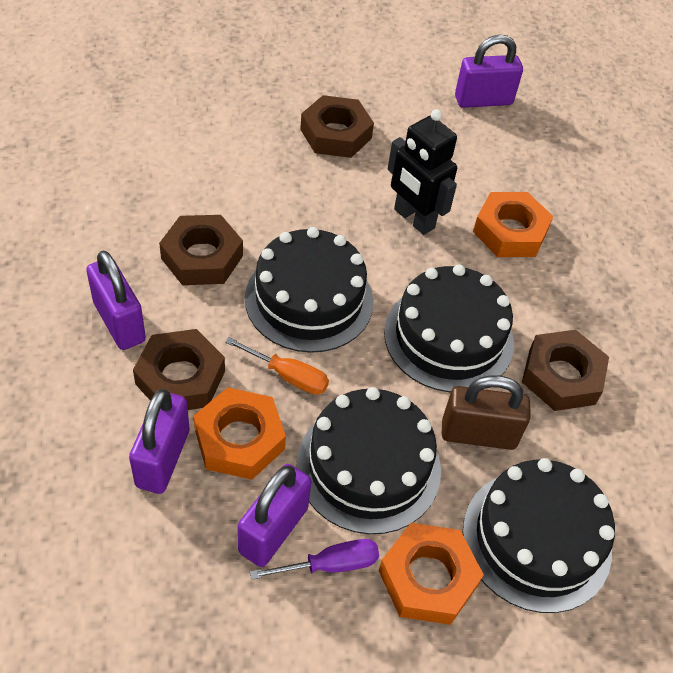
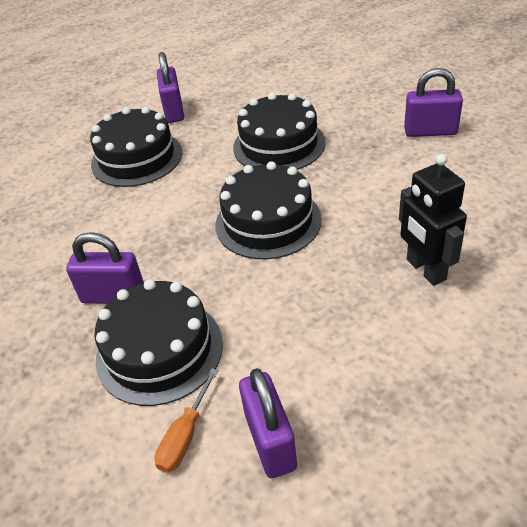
brown nut: 4 -> 0
brown padlock: 1 -> 0
orange nut: 3 -> 0
purple screwdriver: 1 -> 0

